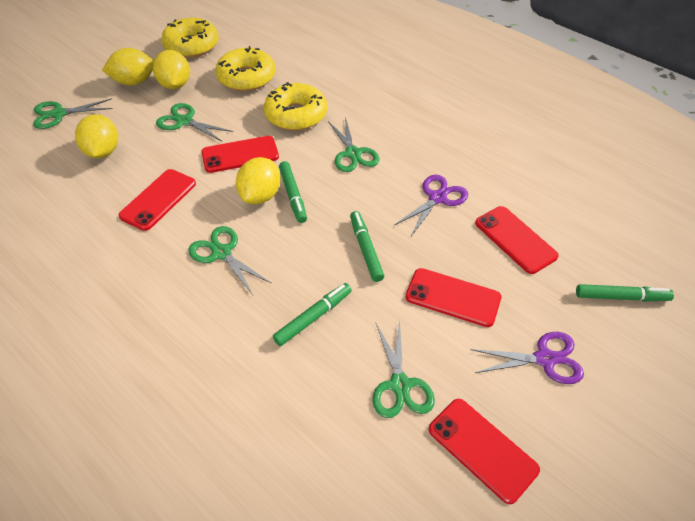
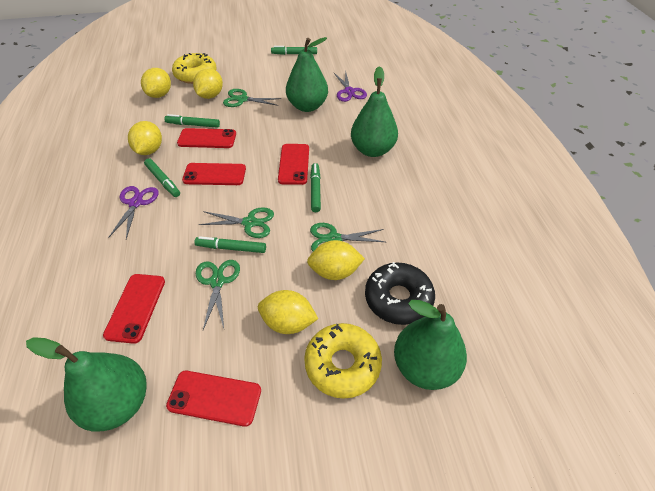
black donut: 0 -> 1
green marker: 4 -> 5
green pear: 0 -> 4
green scissors: 5 -> 4
yellow donut: 3 -> 2
yellow lemon: 4 -> 5

